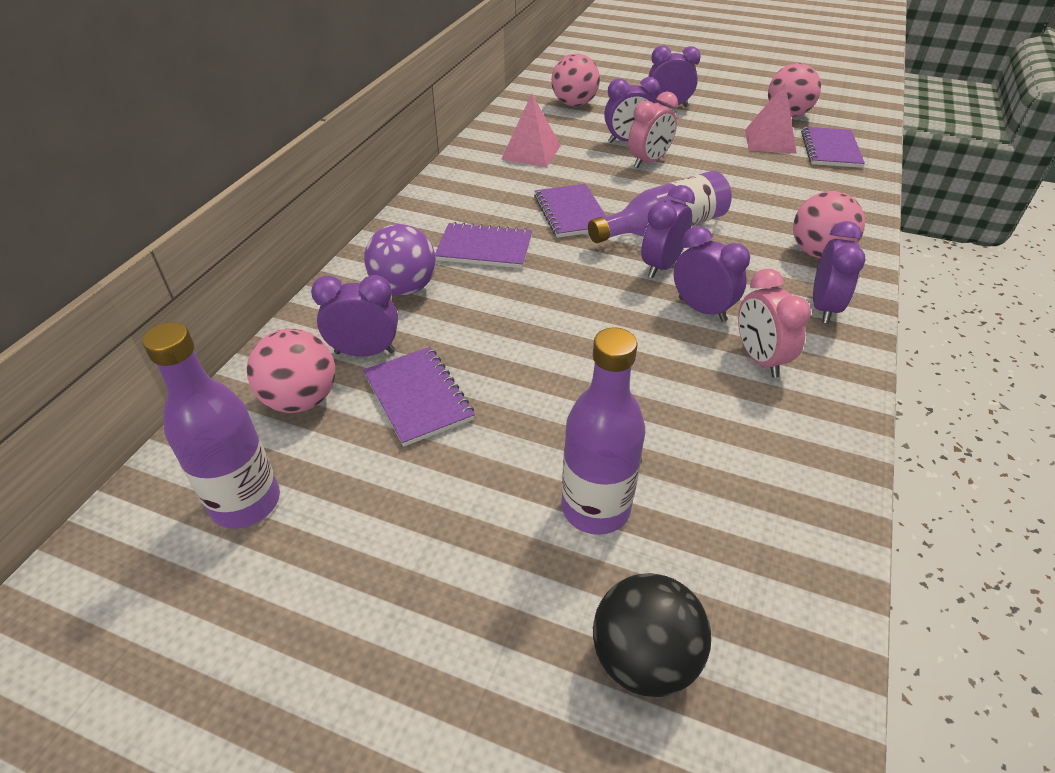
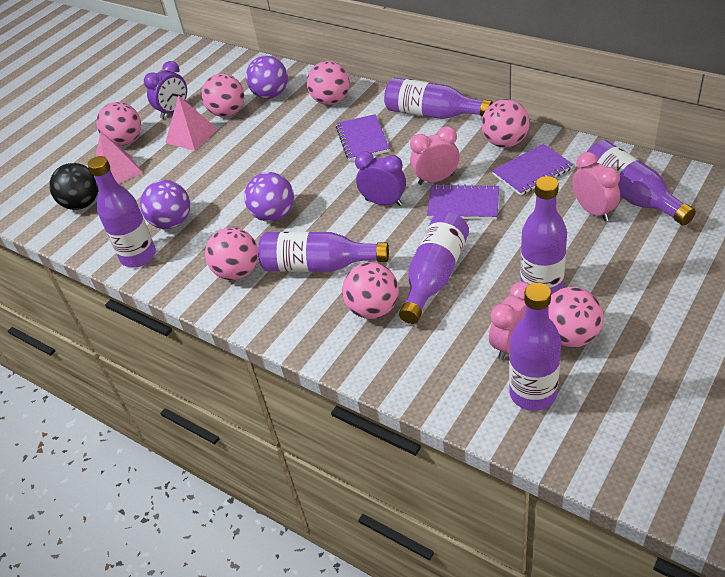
pink ball: 4 -> 7
pink clock: 2 -> 3
purple ball: 1 -> 3
purple bottle: 3 -> 7
purple clock: 6 -> 2
purple notebook: 4 -> 3

